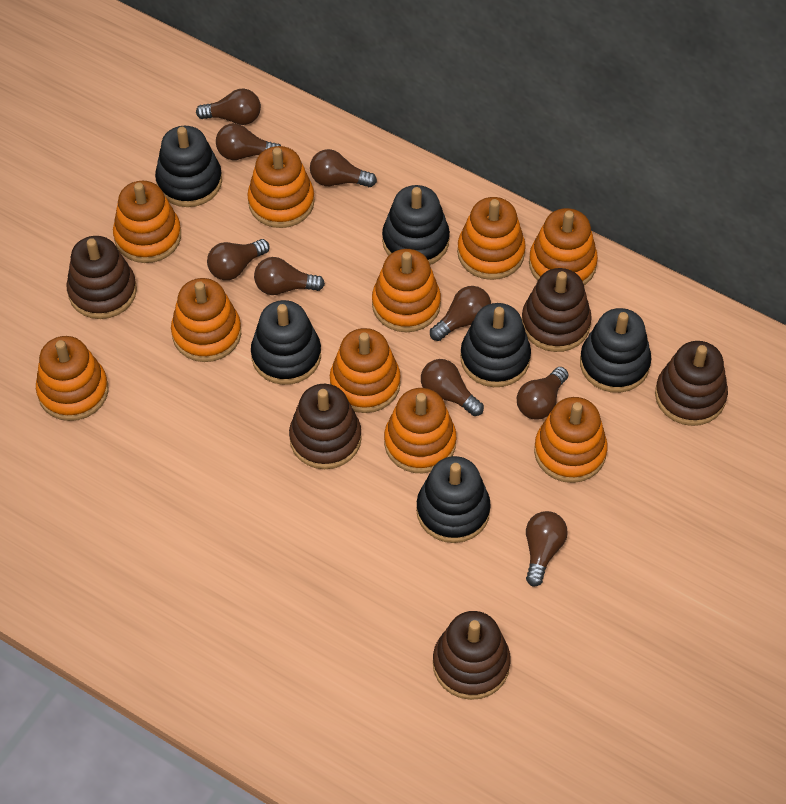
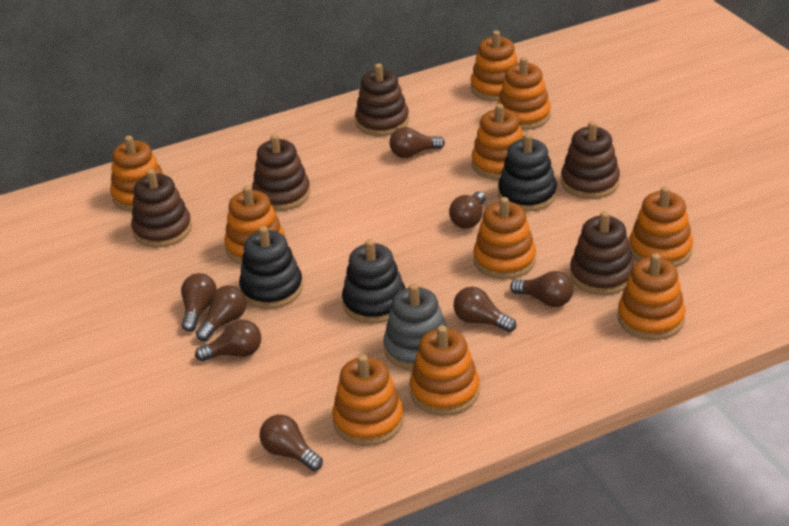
black stacking toy: 6 -> 3
brown light bulb: 9 -> 8
grey stacking toy: 0 -> 1

